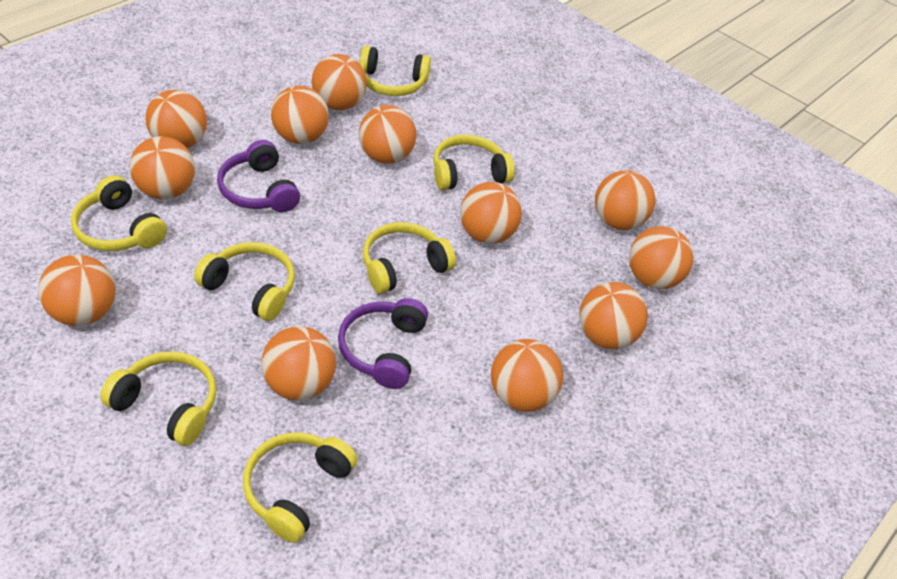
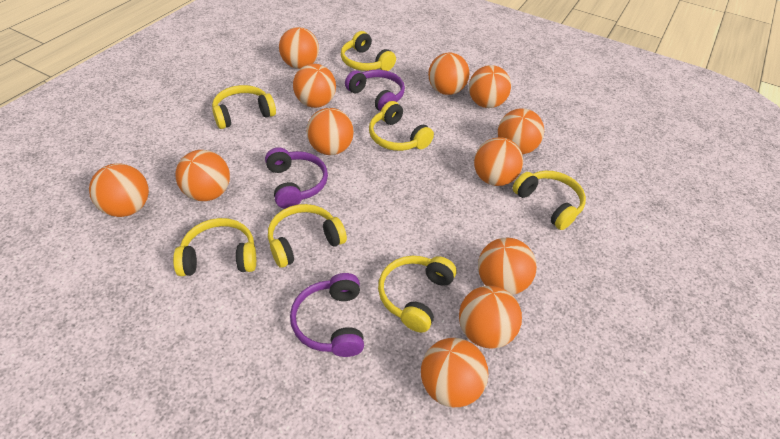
purple headphones: 2 -> 3

